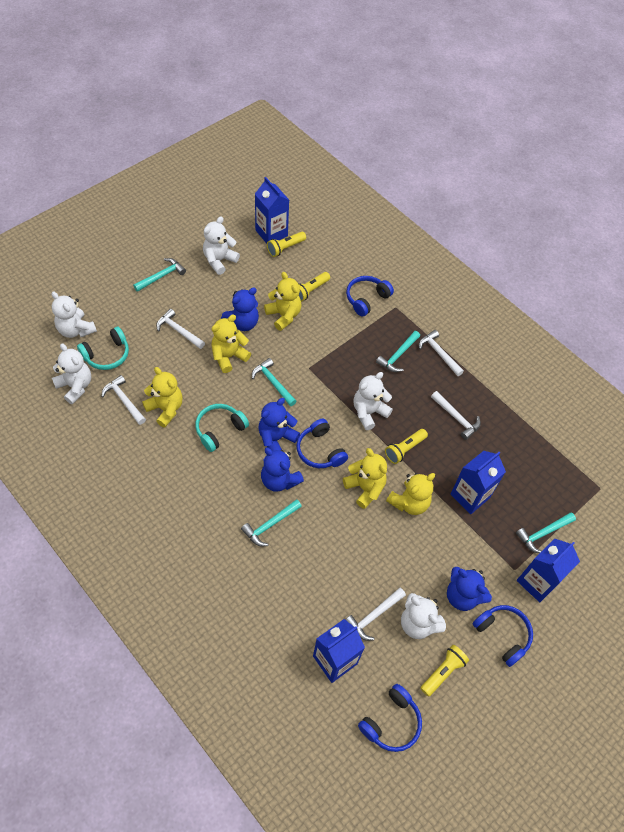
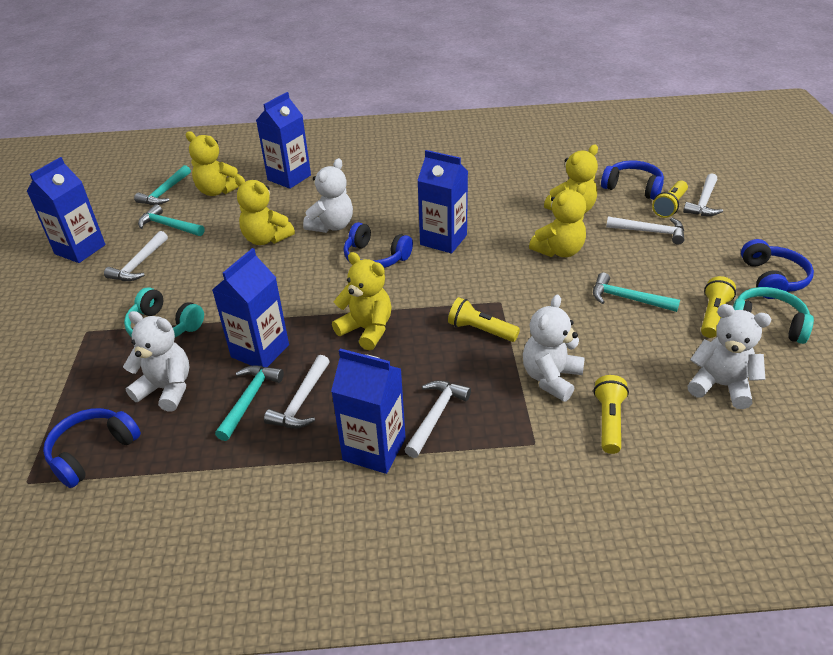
blue carton: 4 -> 5
blue teddy bear: 4 -> 0
turquoise hammer: 5 -> 4
white teddy bear: 5 -> 4

